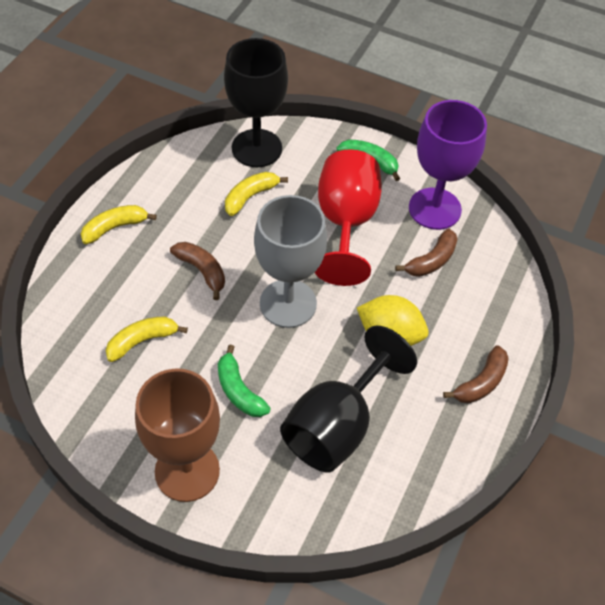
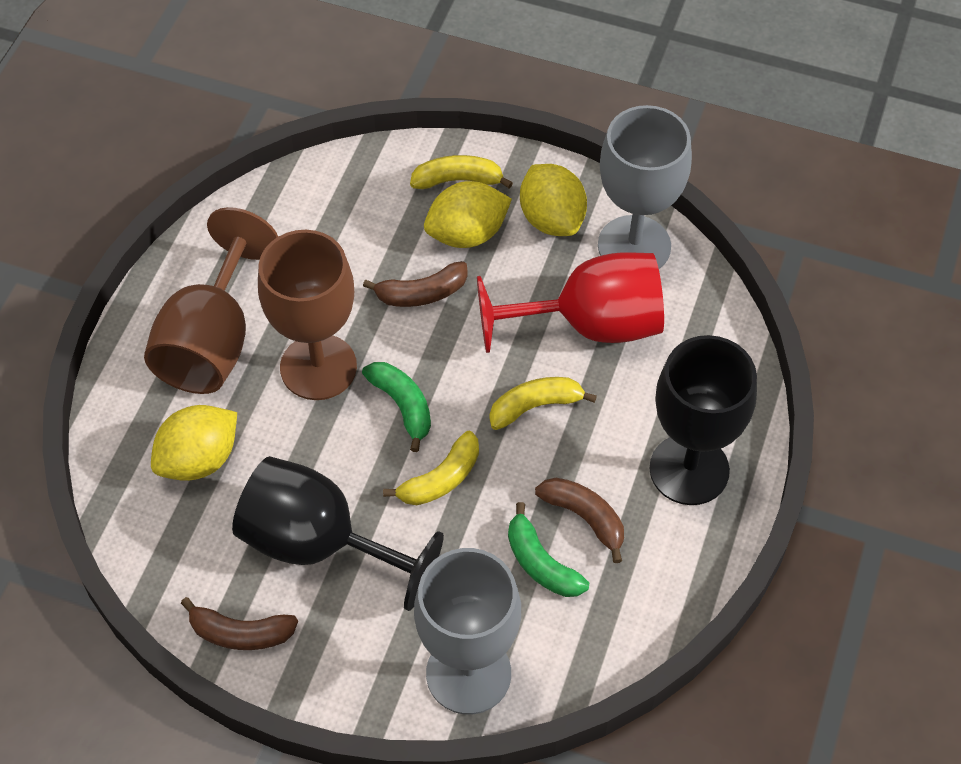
brown goblet: 1 -> 2
grey goblet: 1 -> 2
purple goblet: 1 -> 0
yellow lemon: 1 -> 3

